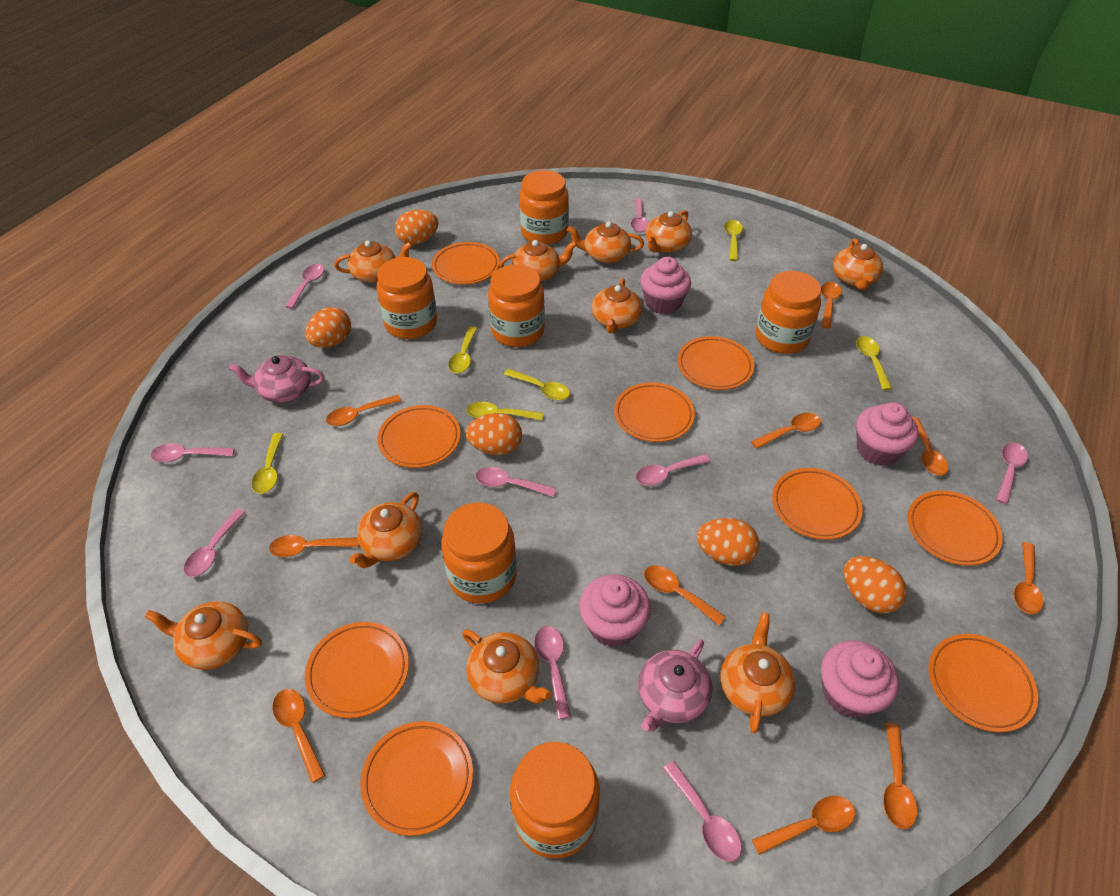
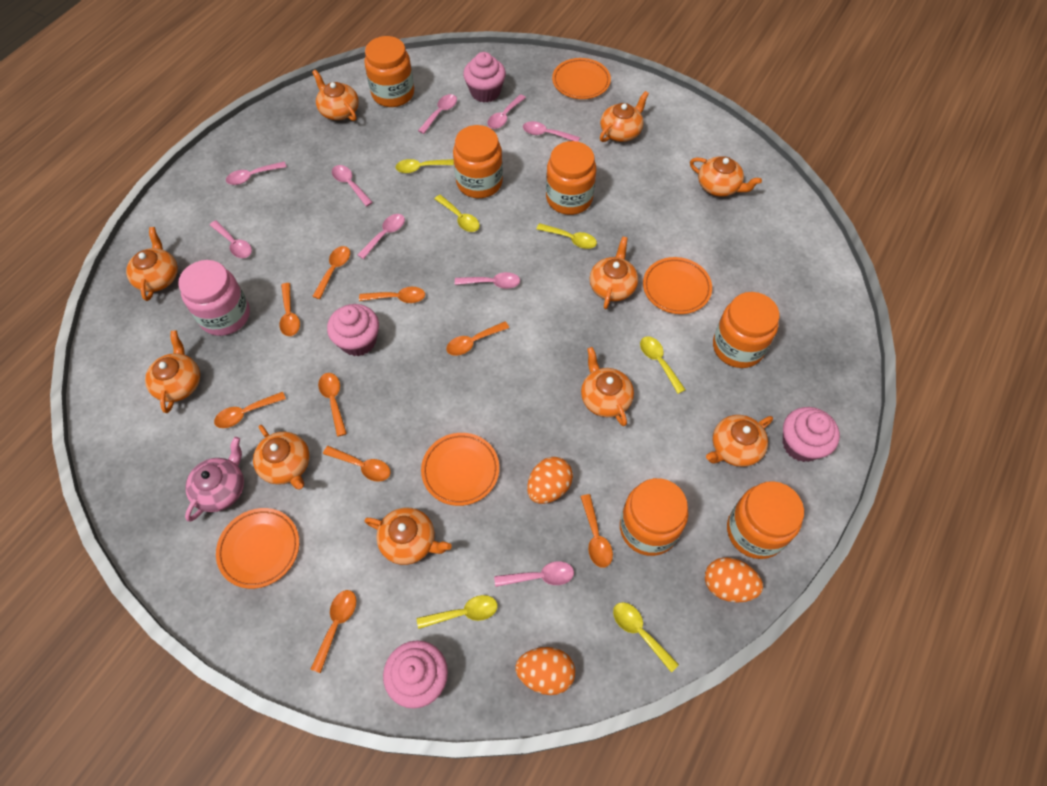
orange egg: 5 -> 3
orange plate: 9 -> 4
orange spoon: 10 -> 9
pink jar: 0 -> 1
pink teapot: 2 -> 1

